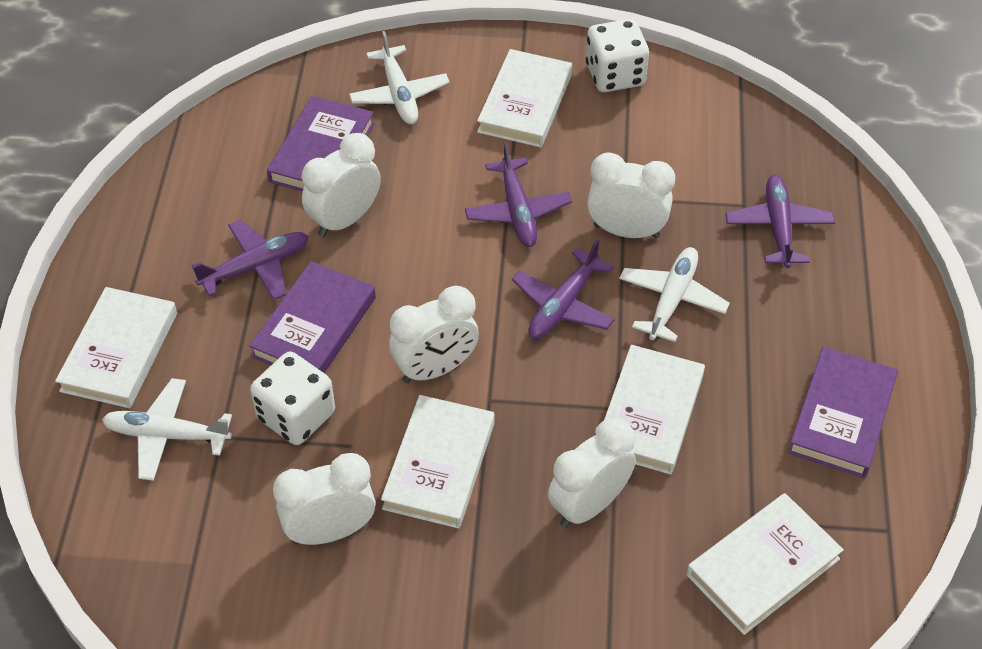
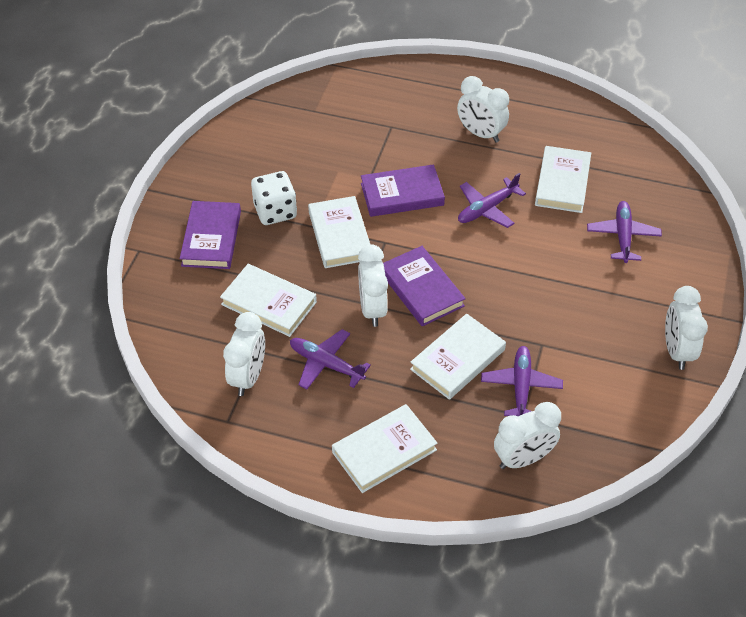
white dice: 2 -> 1
white plane: 3 -> 0

